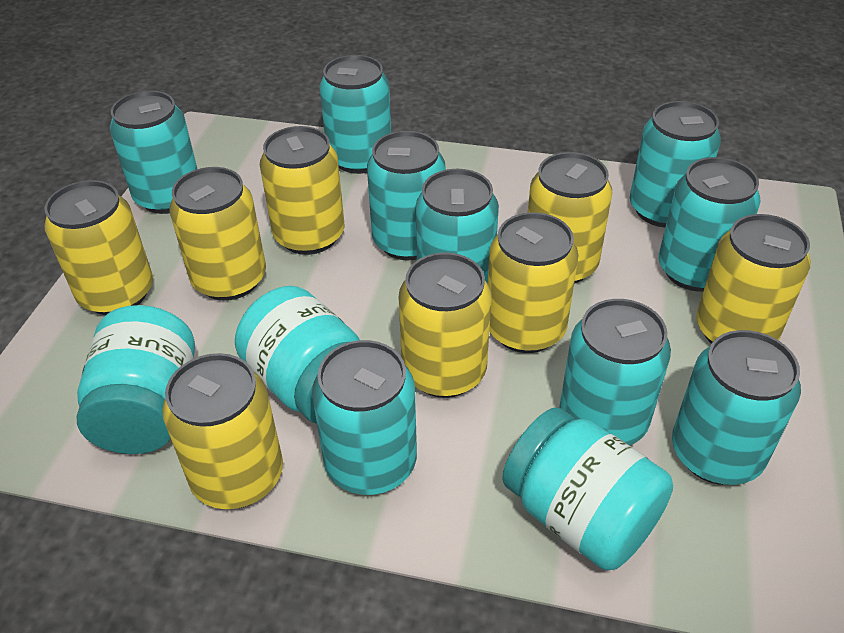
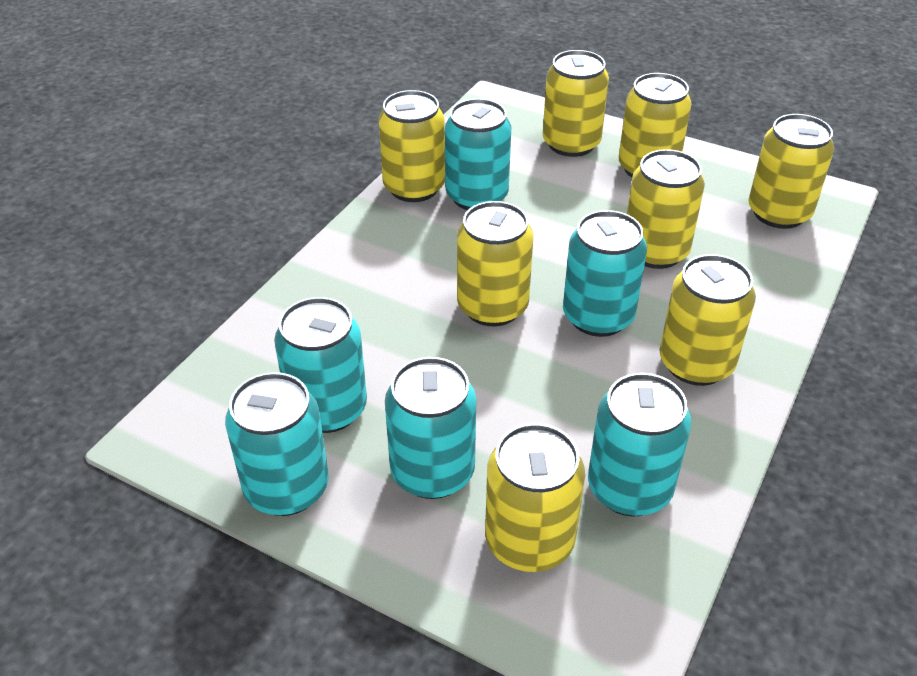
turquoise can: 9 -> 6
turquoise jar: 3 -> 0

